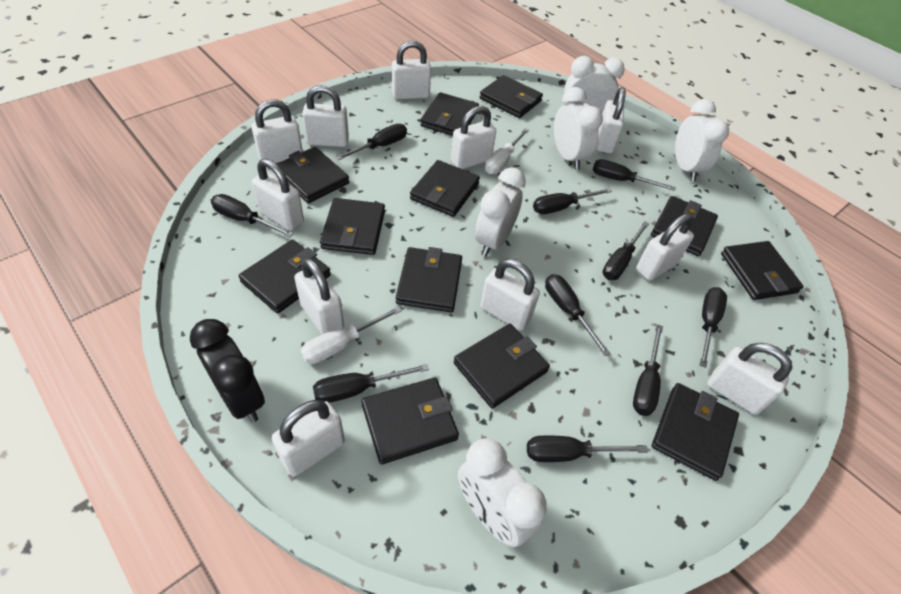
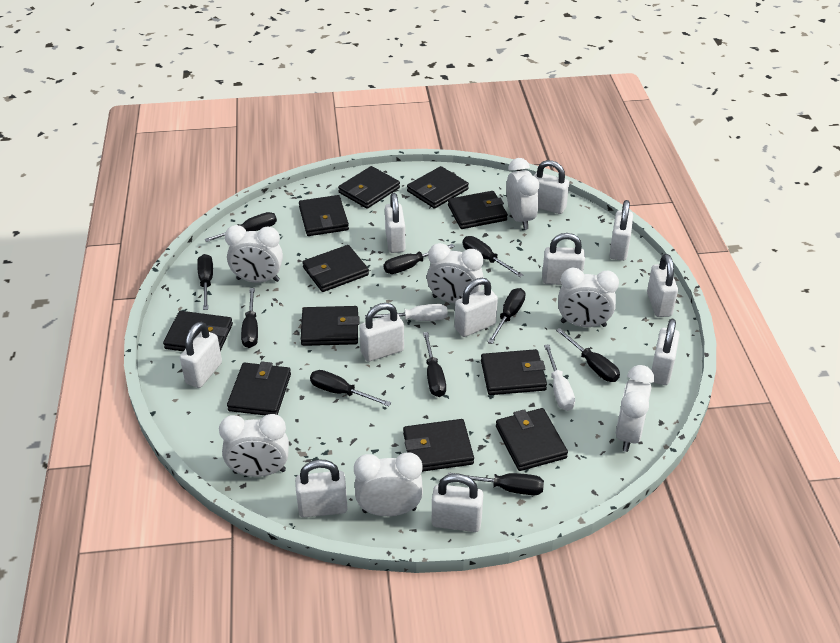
black clock: 1 -> 0
black wallet: 12 -> 11
white clock: 5 -> 7

